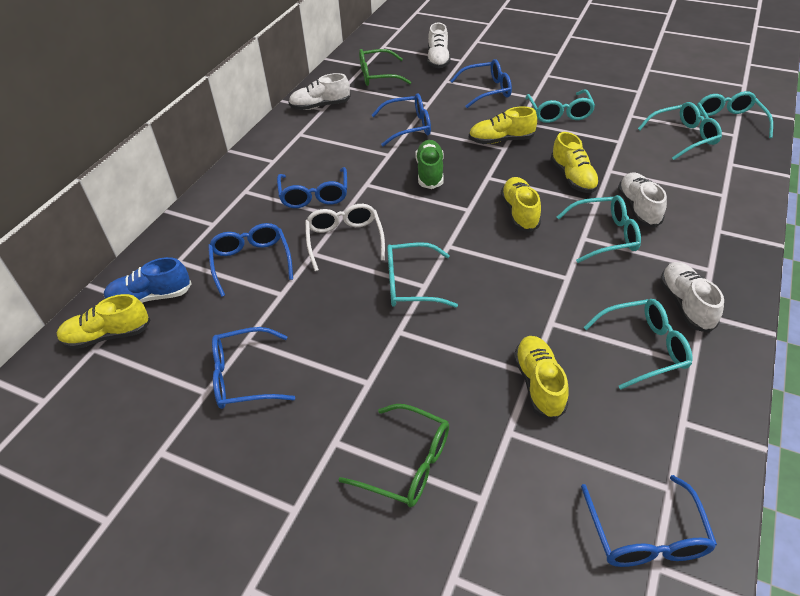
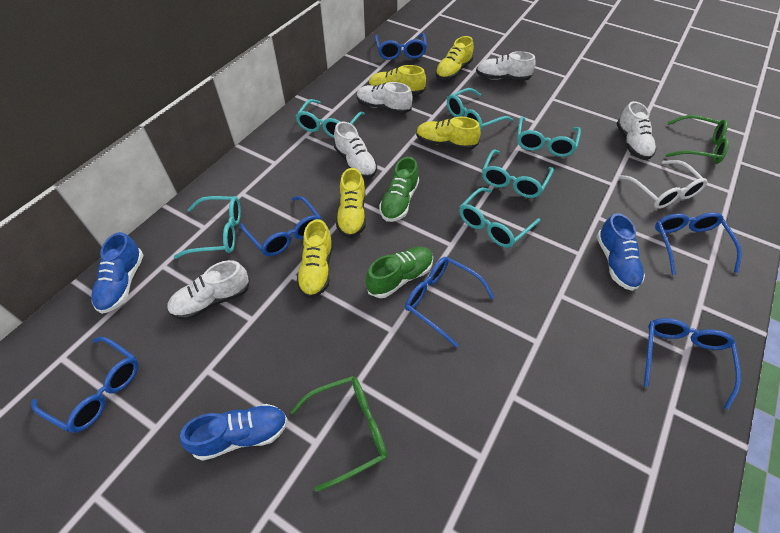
blue shoe: 1 -> 3
green shoe: 1 -> 2
white shoe: 4 -> 5

